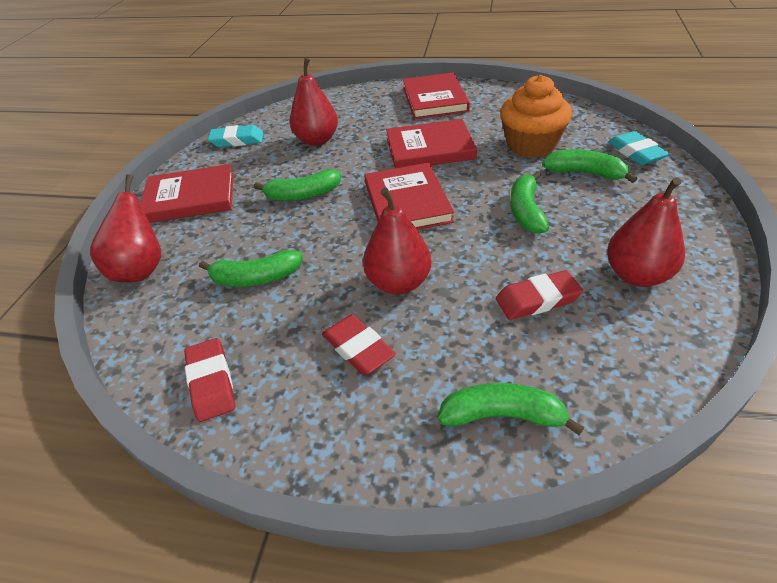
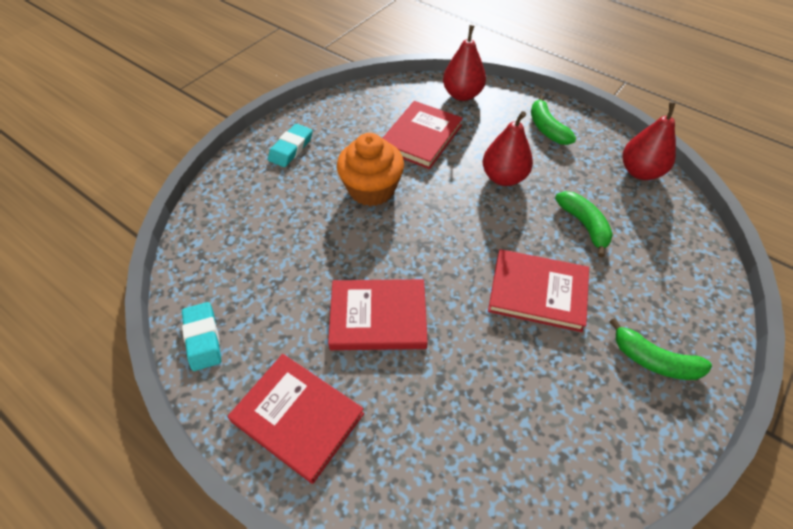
green banana: 5 -> 3
red eraser: 3 -> 0
red pear: 4 -> 3

